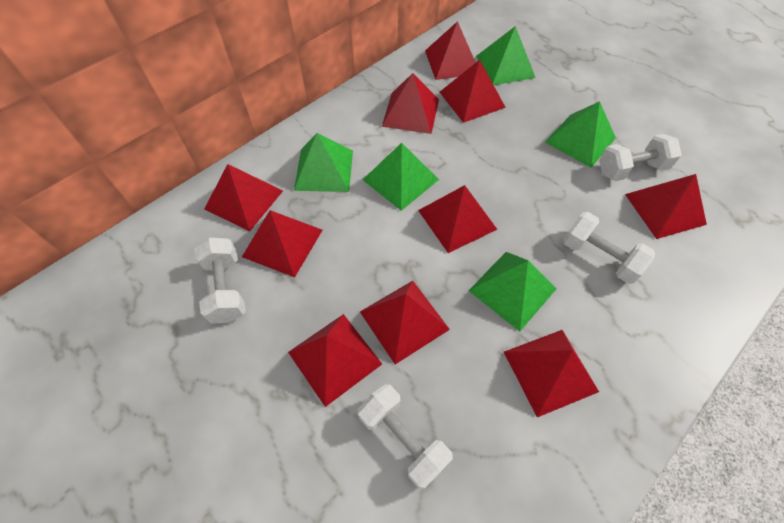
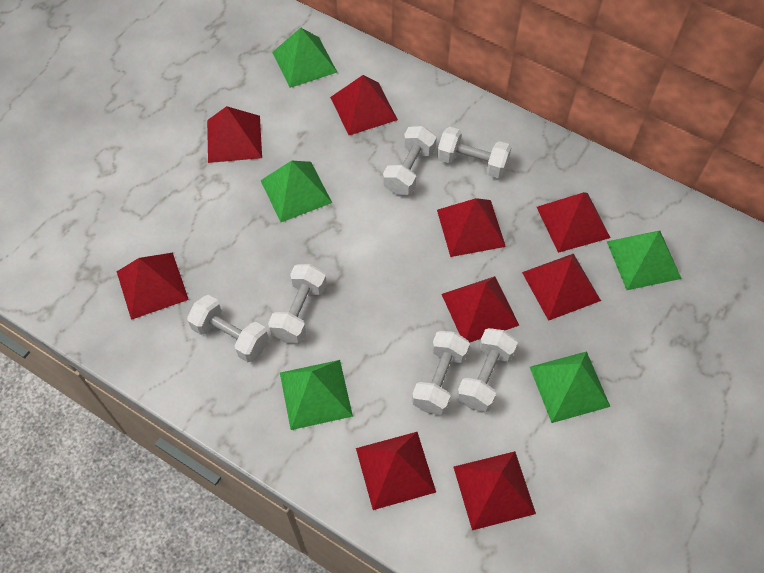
red pyramid: 10 -> 9
white dumbbell: 4 -> 6

